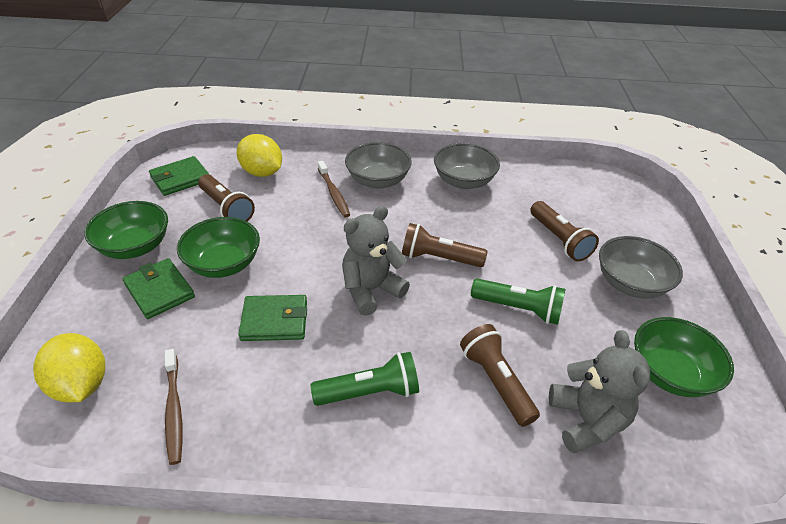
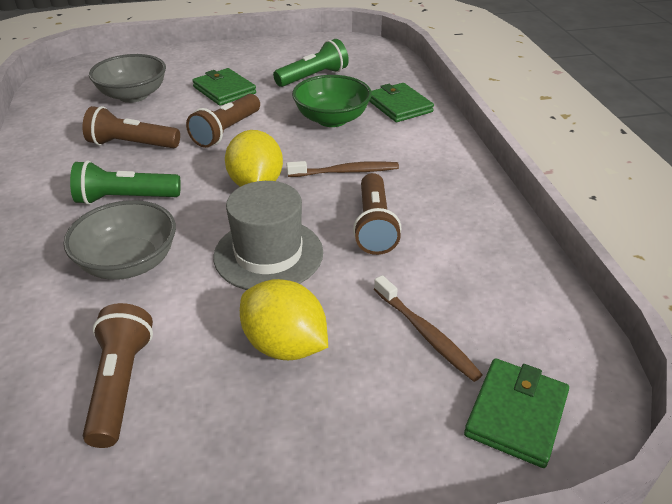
green bowl: 3 -> 1
grey bowl: 3 -> 2
grey hat: 0 -> 1
grey teddy bear: 2 -> 0

